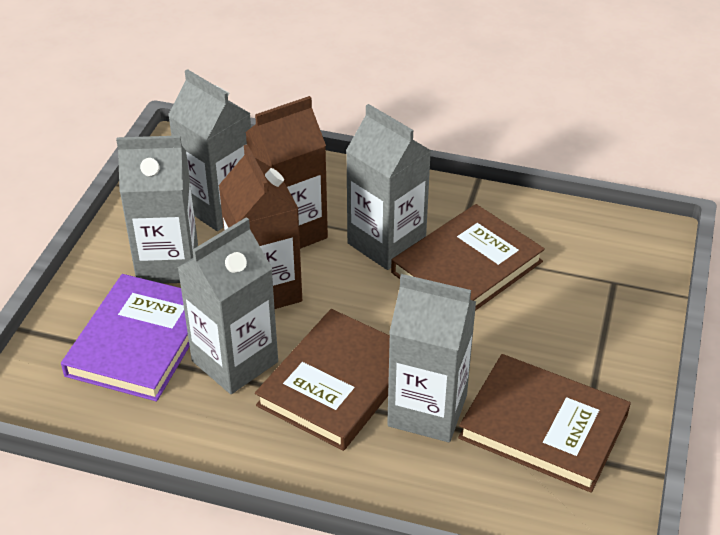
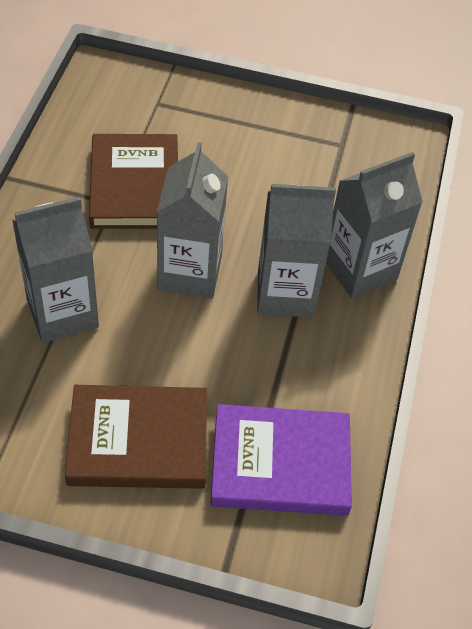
brown book: 3 -> 2
brown carton: 2 -> 0
grey carton: 5 -> 4

